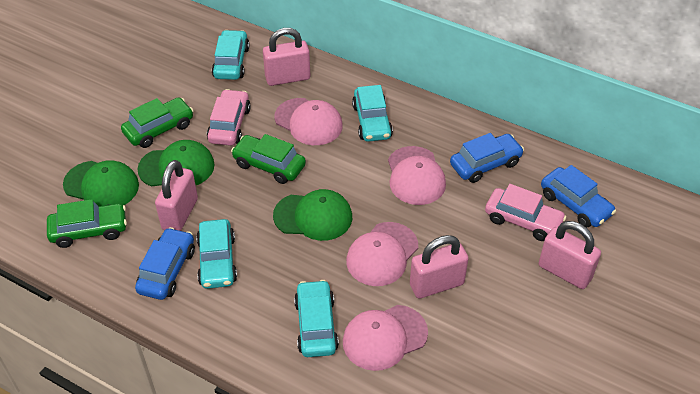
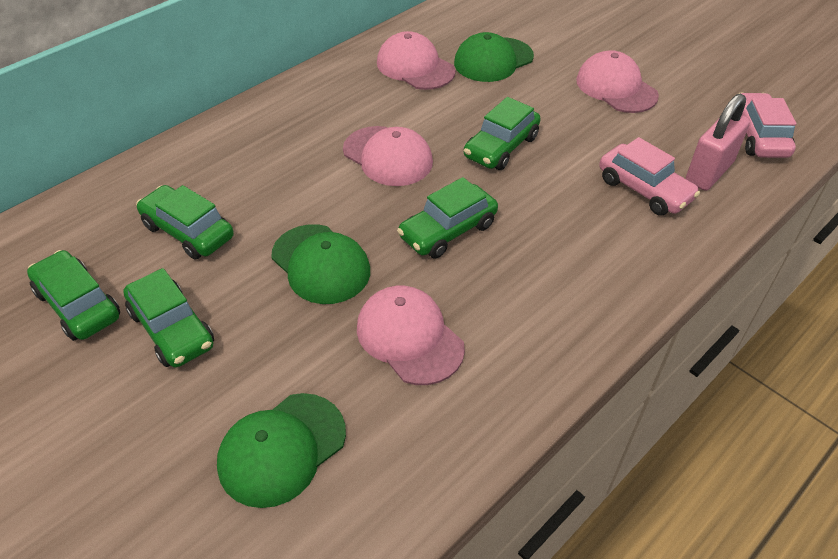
blue car: 3 -> 0
green car: 3 -> 5
pink padlock: 4 -> 1
turquoise car: 4 -> 0

